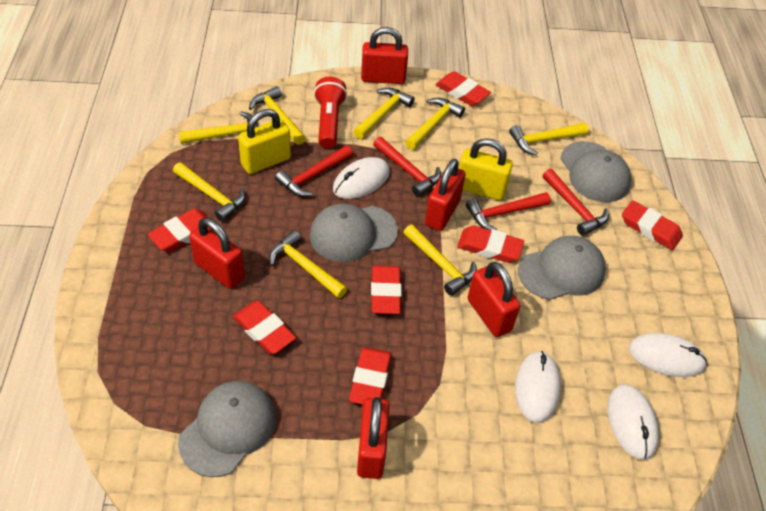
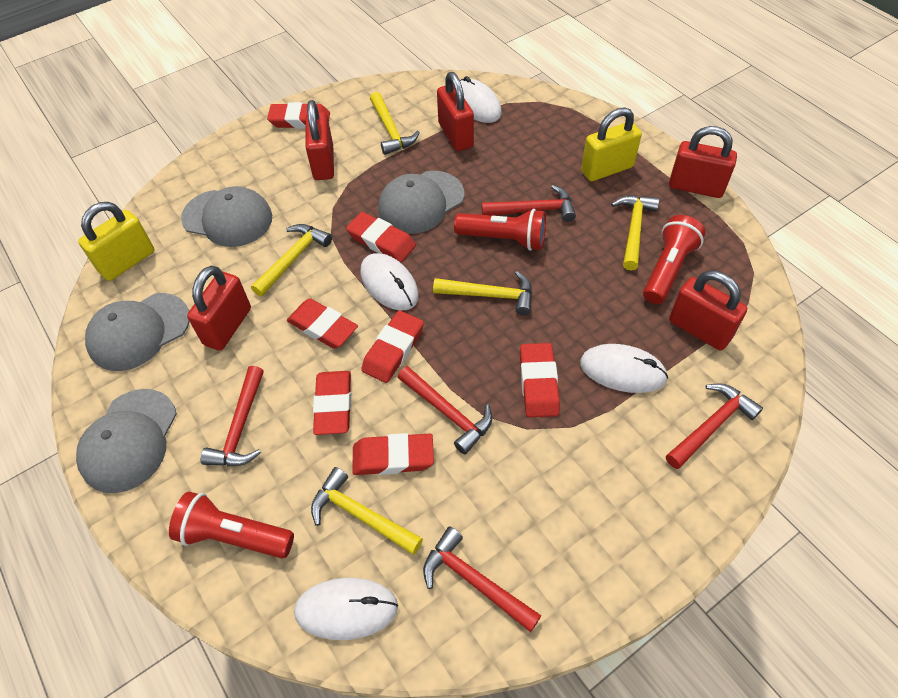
red flashlight: 1 -> 3
red hammer: 4 -> 5
yellow hammer: 8 -> 5

